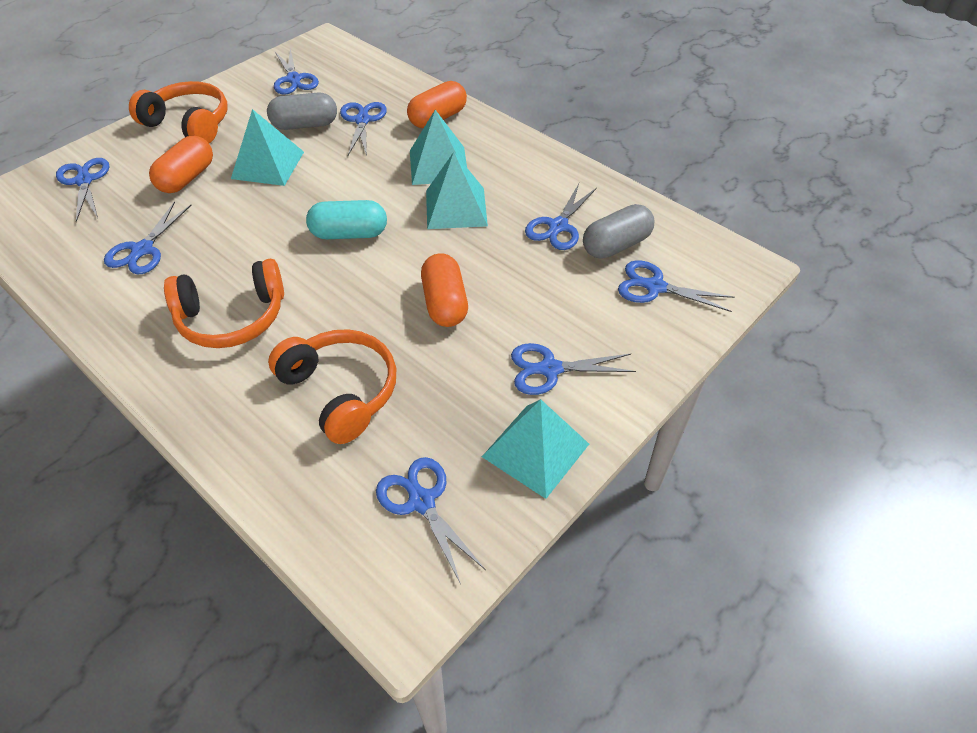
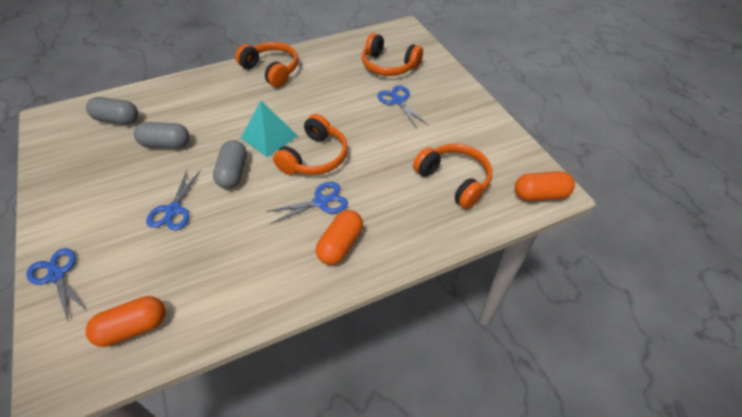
blue scissors: 8 -> 4
grey capsule: 2 -> 3
orange headphones: 3 -> 4
turquoise capsule: 1 -> 0
turquoise pyramid: 4 -> 1

